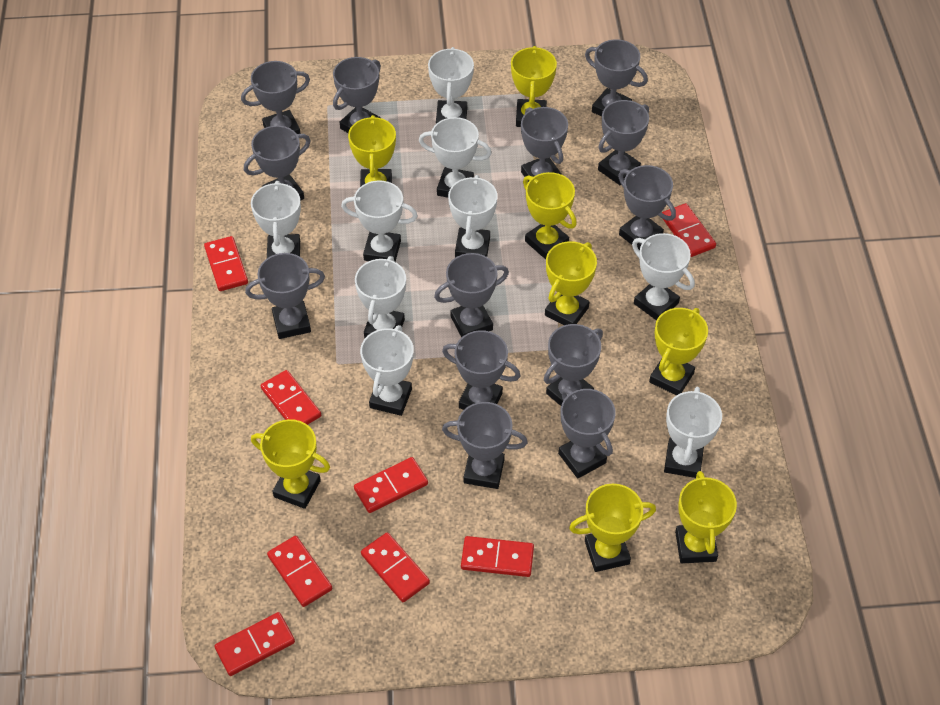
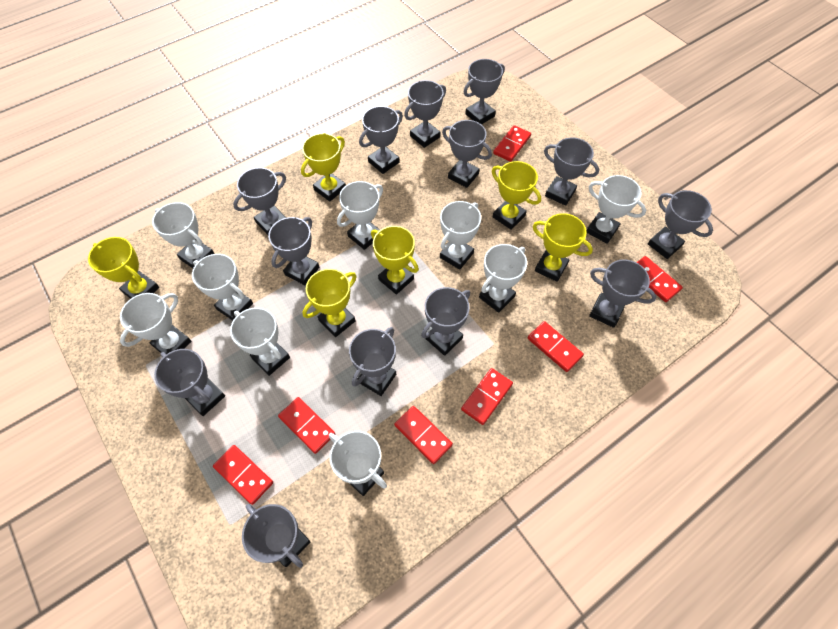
red domino: 8 -> 7
yellow trophy: 8 -> 6

